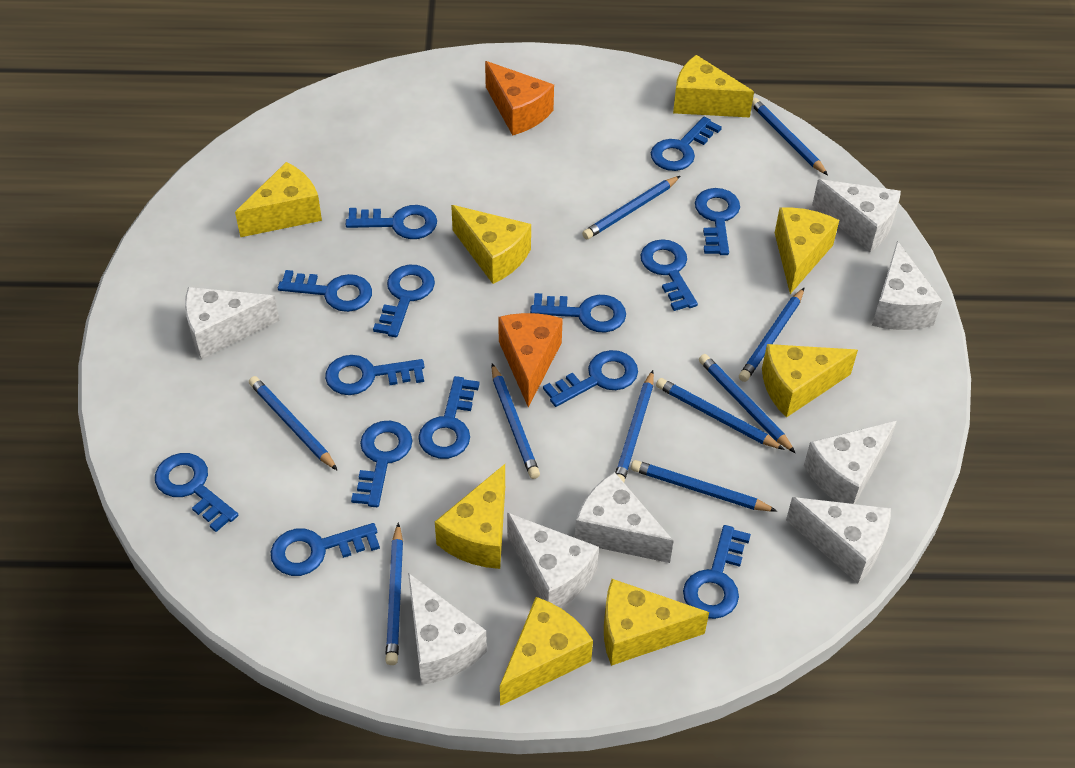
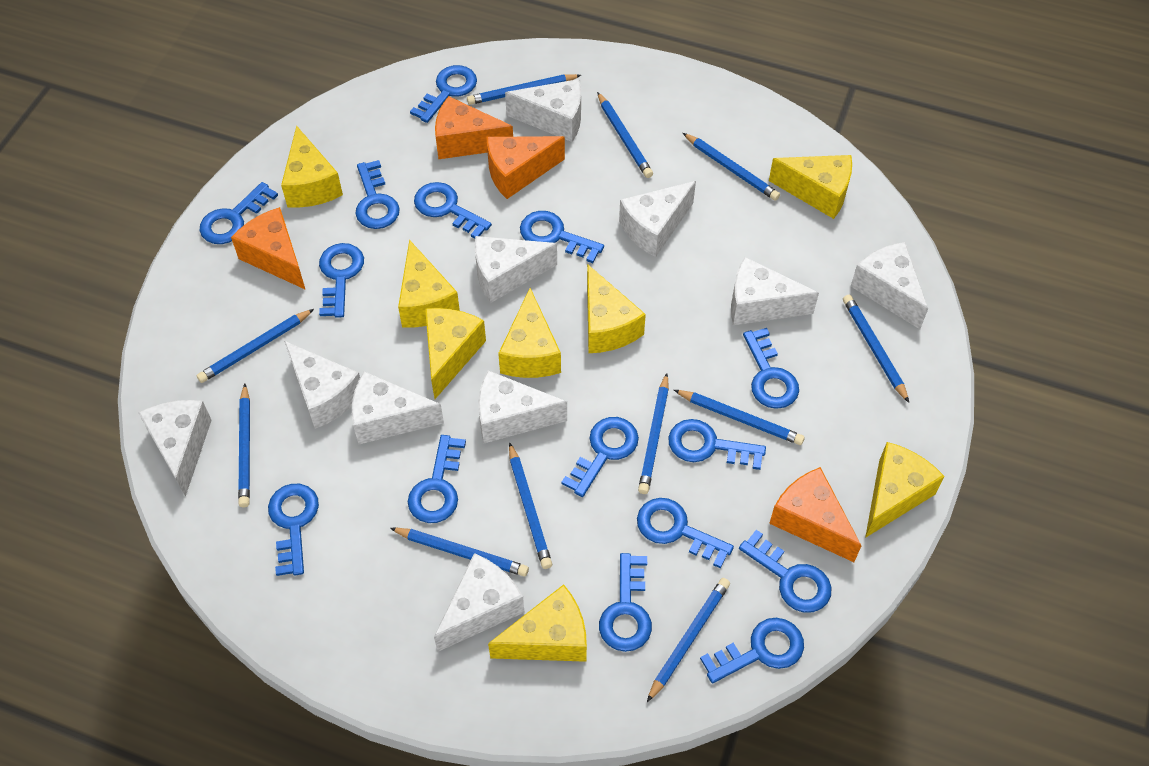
blue key: 14 -> 15
blue pencil: 10 -> 11
orange cheese: 2 -> 4
white cheese: 8 -> 10

